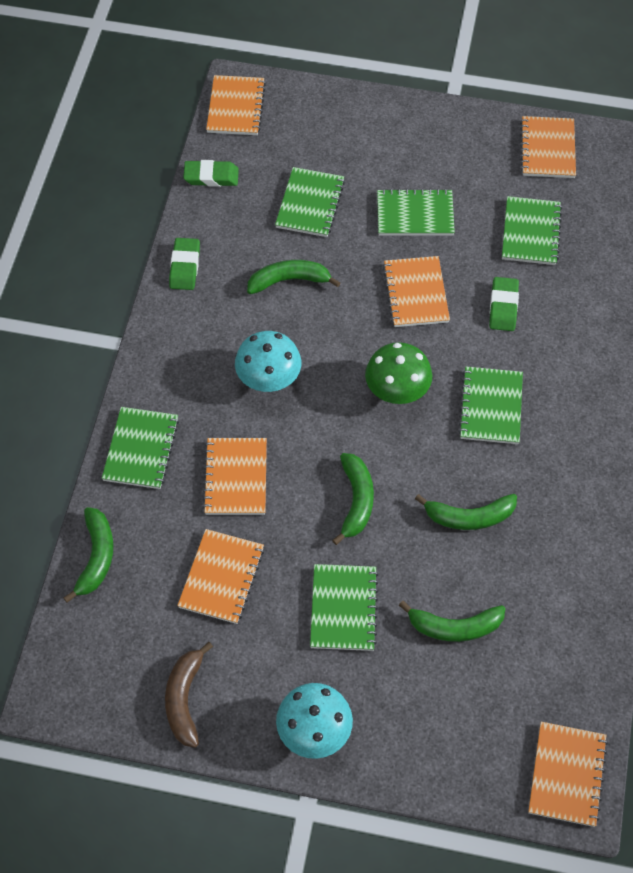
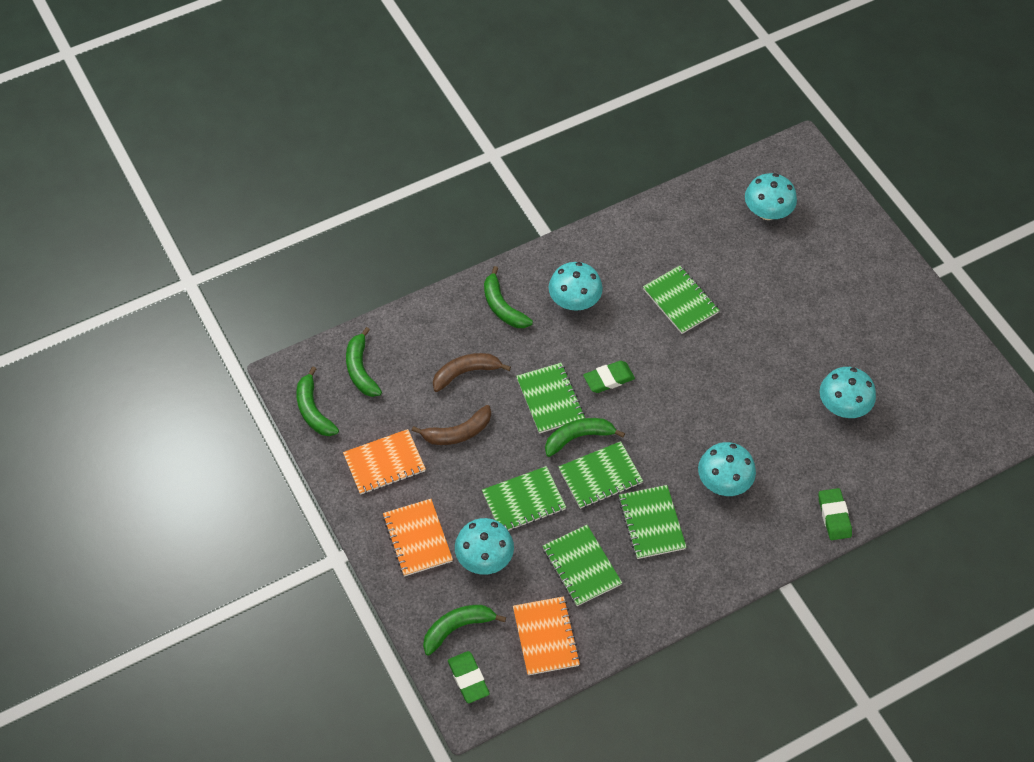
brown banana: 1 -> 2
green mushroom: 1 -> 0
orange notebook: 6 -> 3
turquoise mushroom: 2 -> 5

